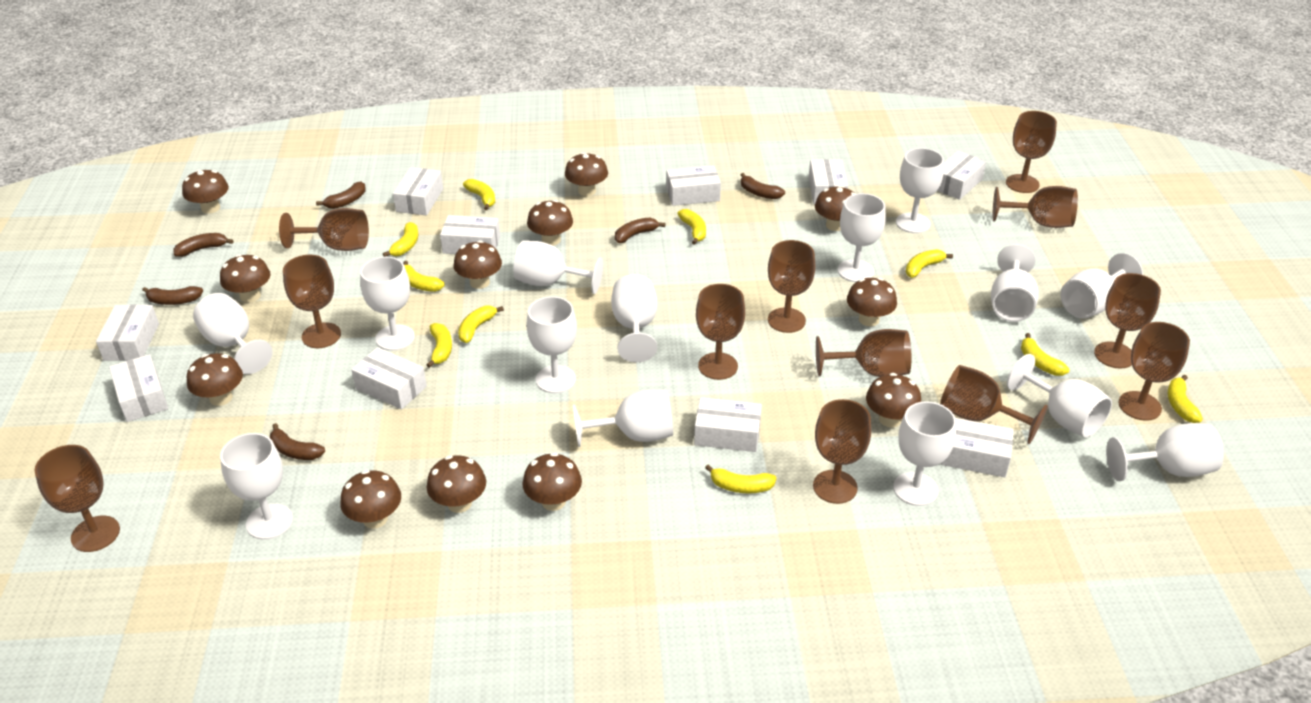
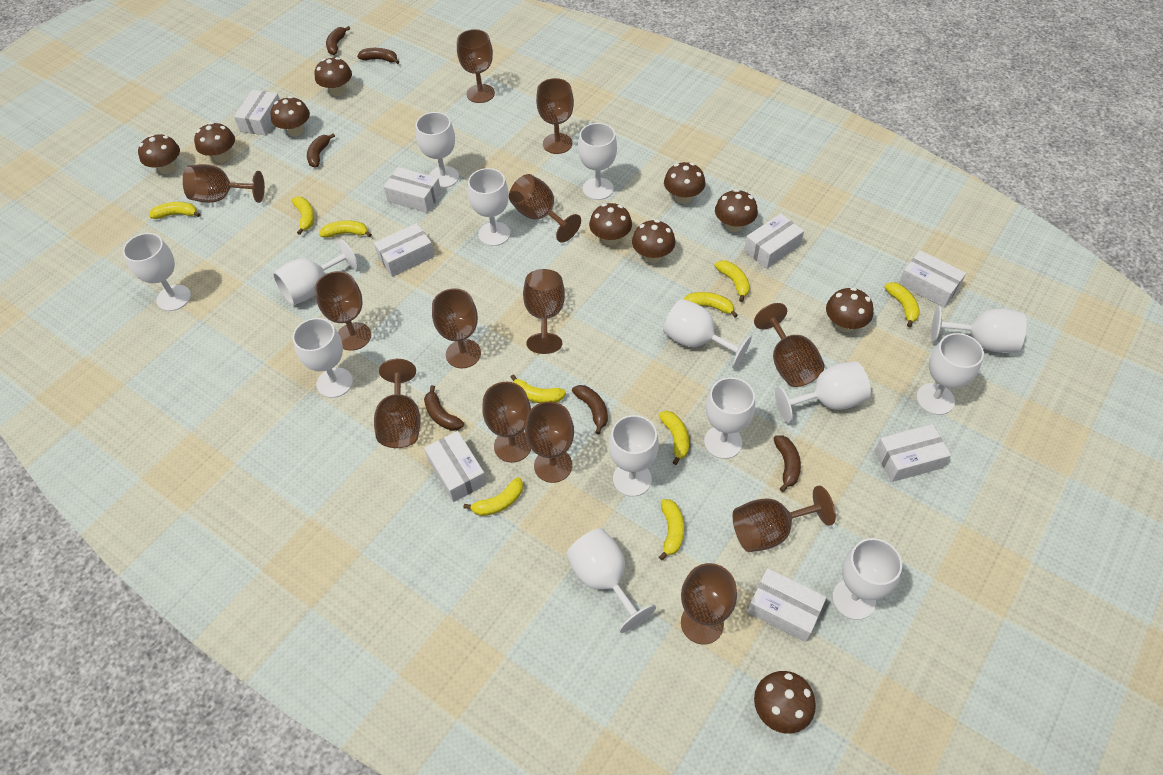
brown goblet: 12 -> 13
brown mushroom: 12 -> 10
white box: 10 -> 8

